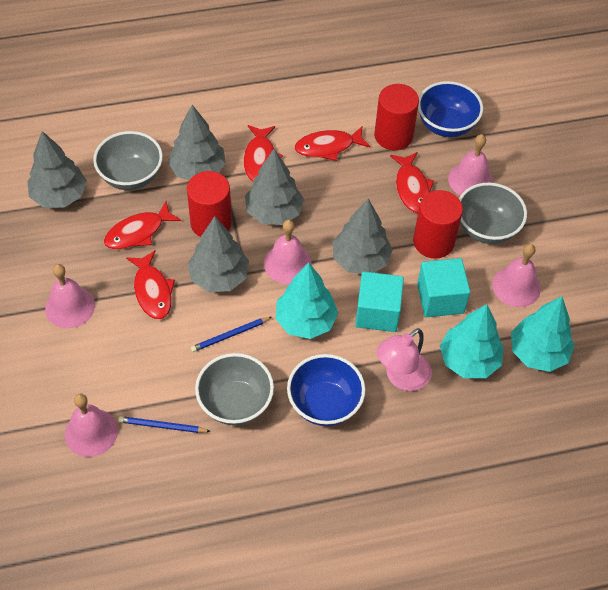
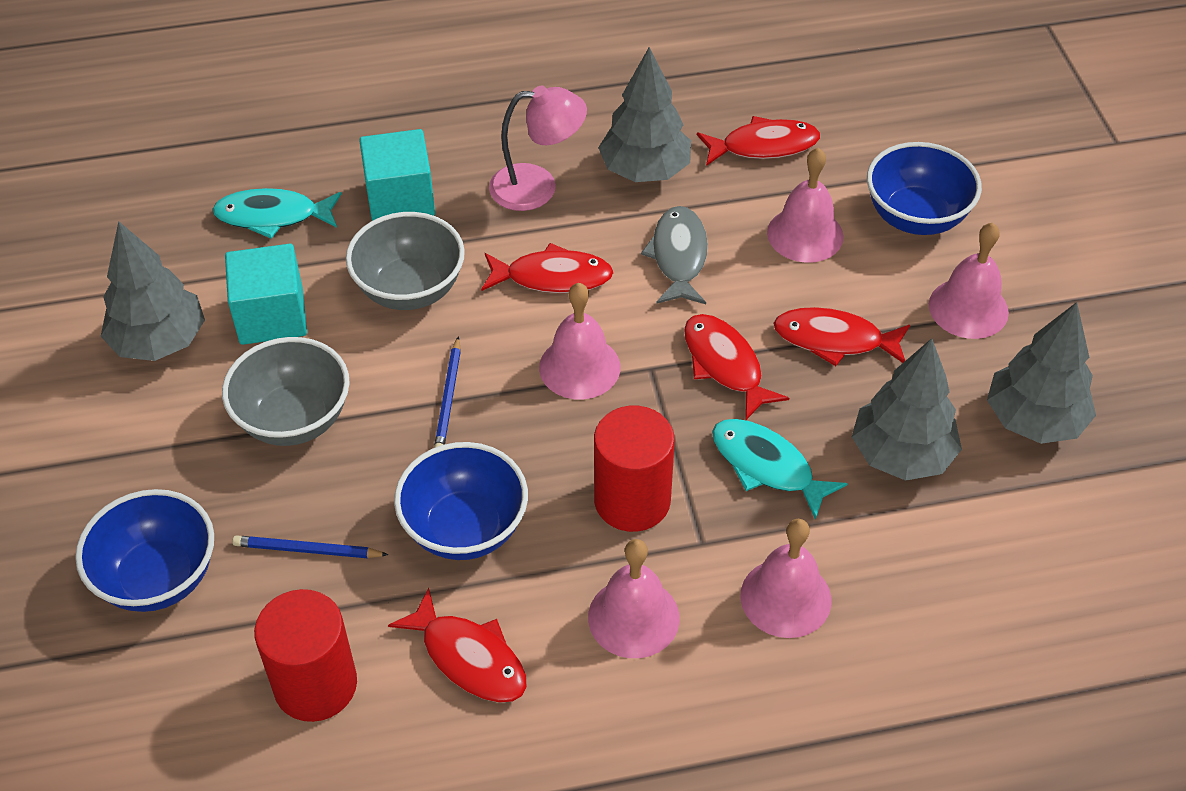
blue bowl: 2 -> 3
grey bowl: 3 -> 2
grey fish: 0 -> 1
grey tree: 5 -> 4
red cylinder: 3 -> 2
turquoise fish: 0 -> 2
turquoise tree: 3 -> 0

